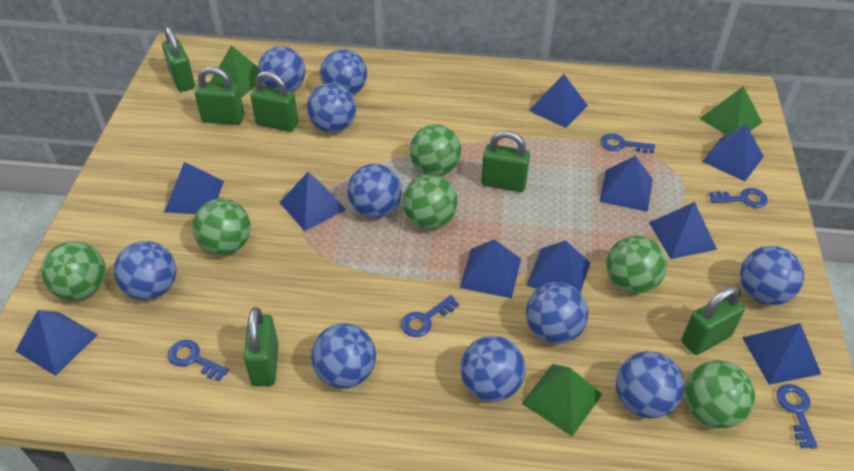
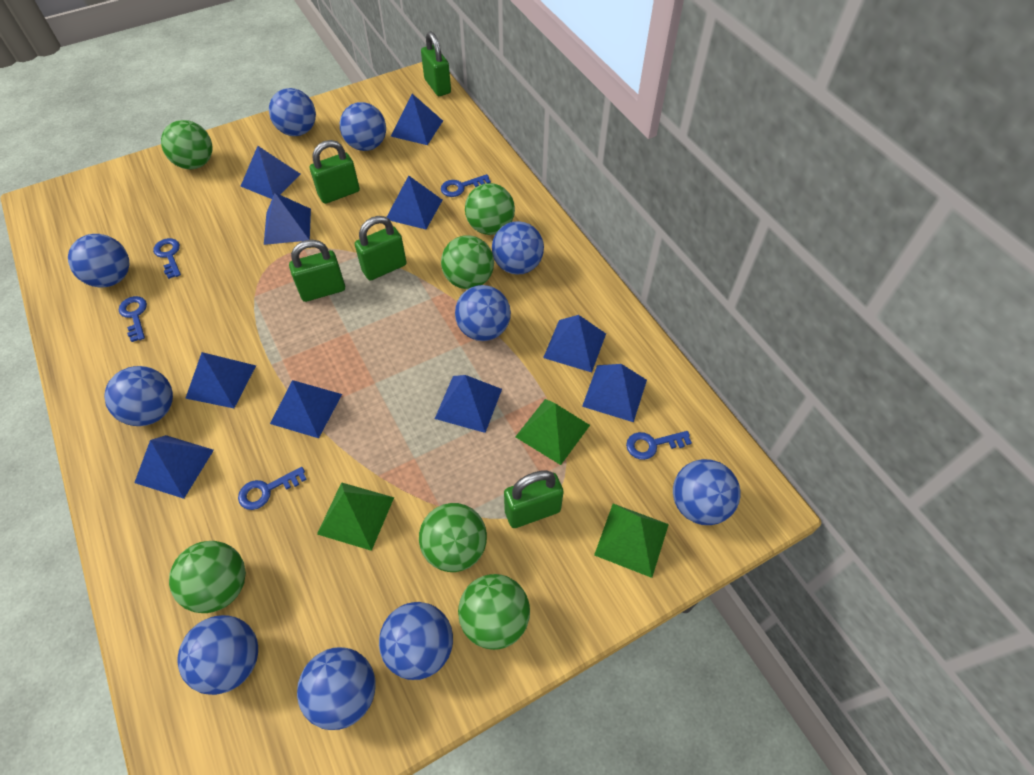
green padlock: 6 -> 5

